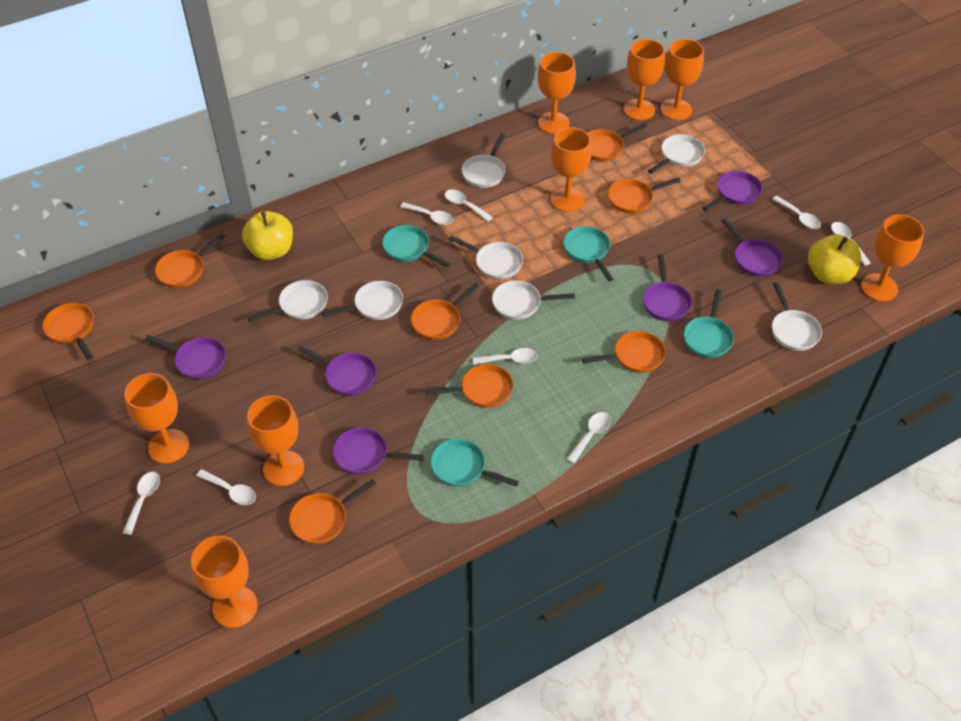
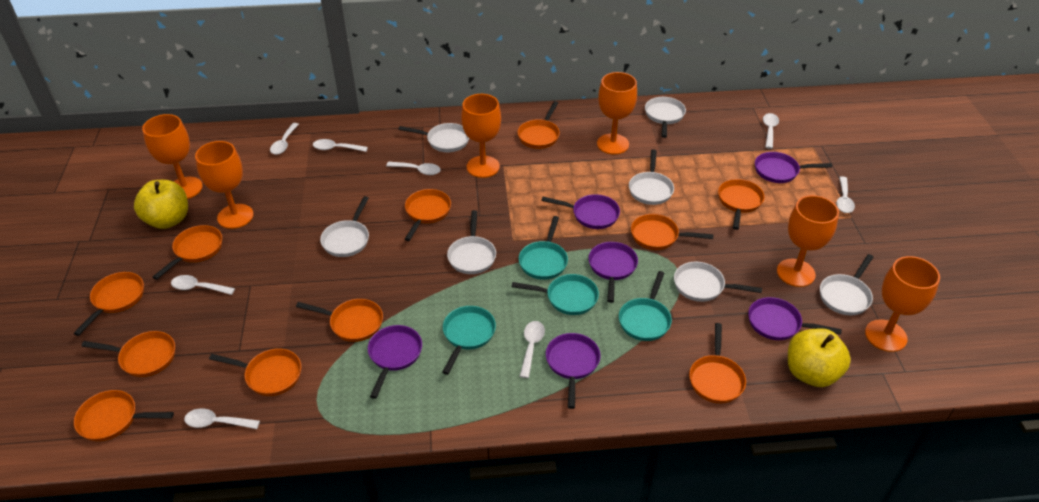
orange goblet: 8 -> 6
orange pan: 8 -> 11

